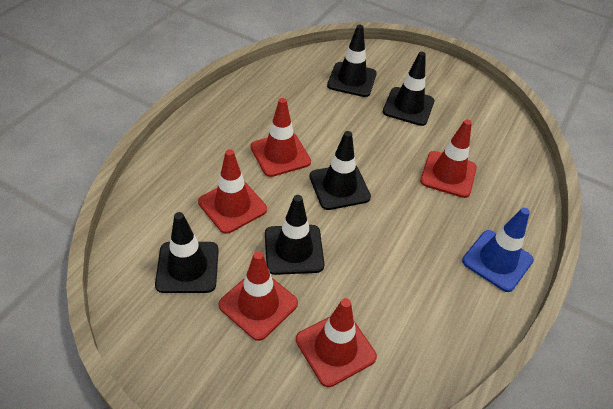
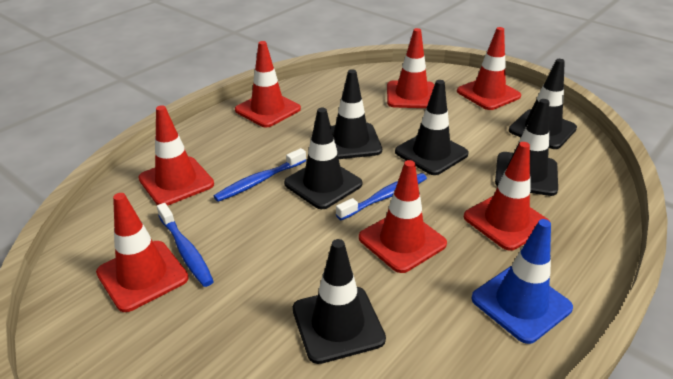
black traffic cone: 5 -> 6
blue toothbrush: 0 -> 3
red traffic cone: 5 -> 7

